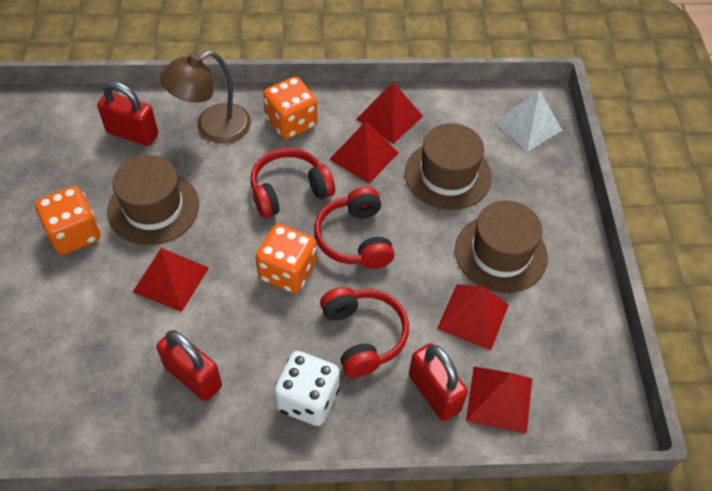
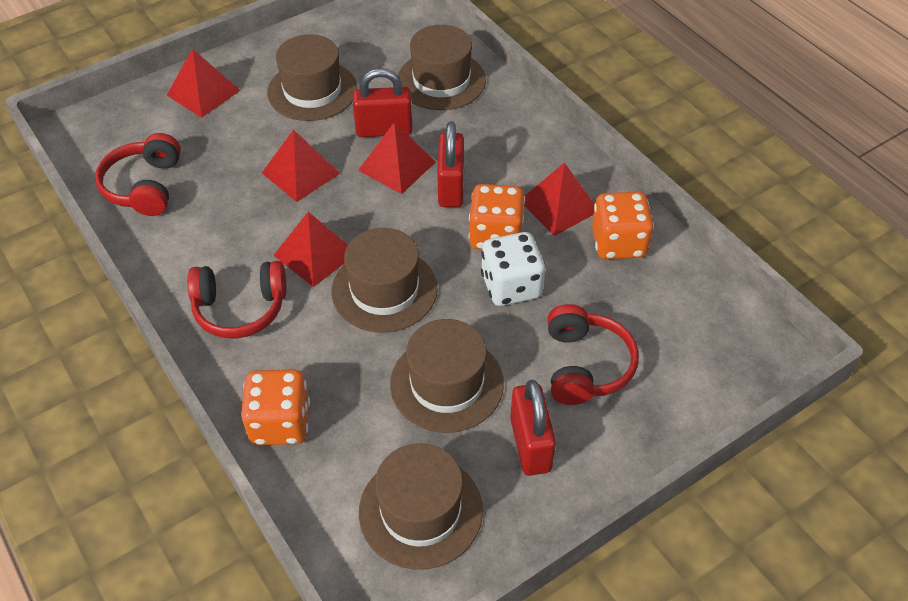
brown hat: 3 -> 5
brown lamp: 1 -> 0
white pyramid: 1 -> 0

